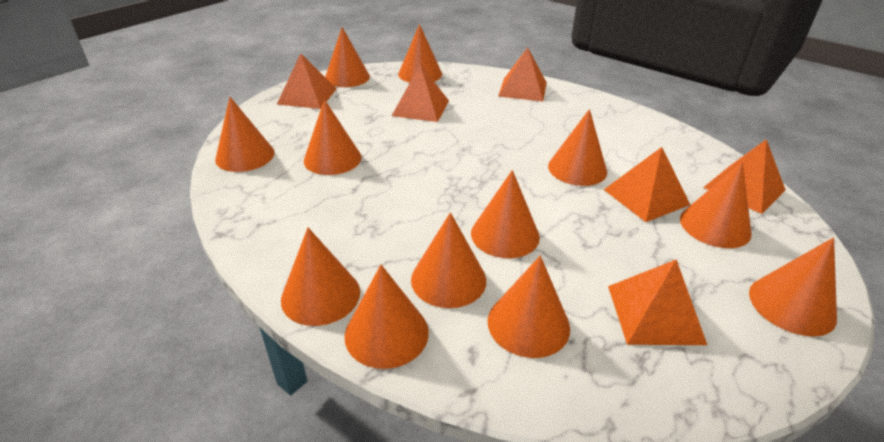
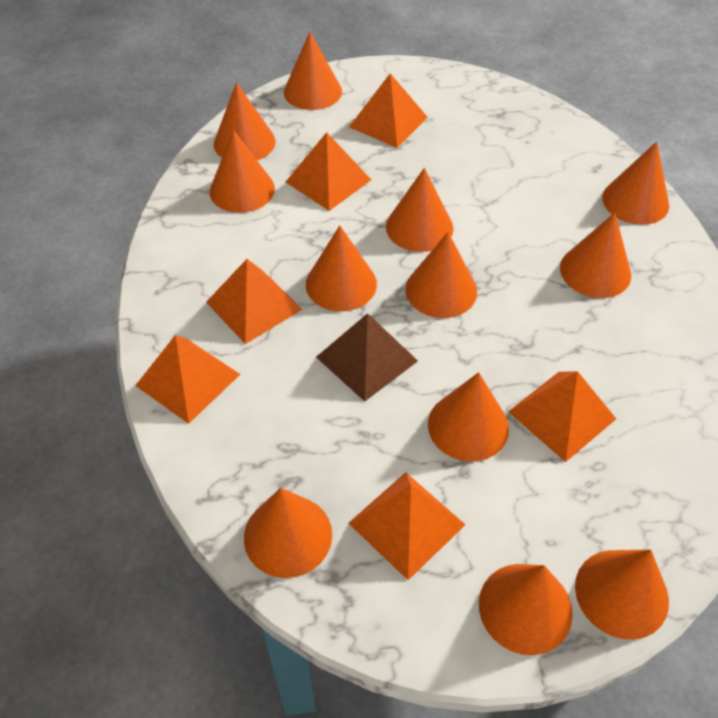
brown pyramid: 0 -> 1

